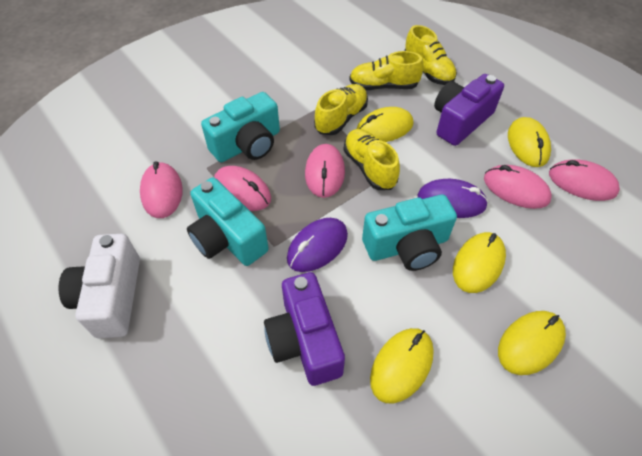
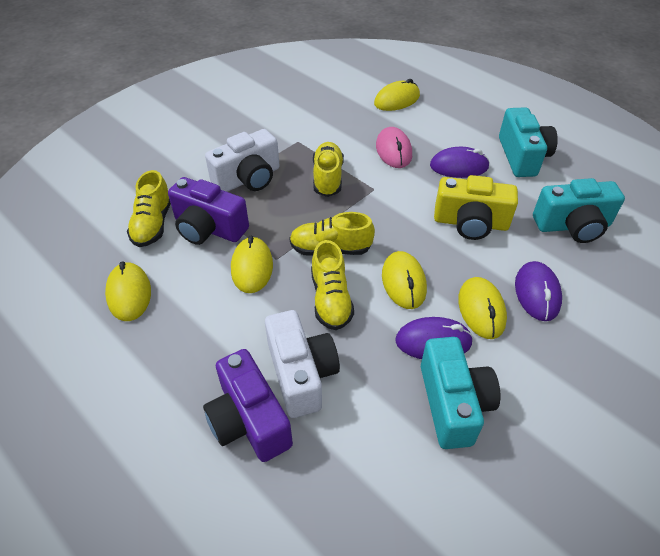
pink mouse: 5 -> 1
purple mouse: 2 -> 3
white camera: 1 -> 2
yellow camera: 0 -> 1

